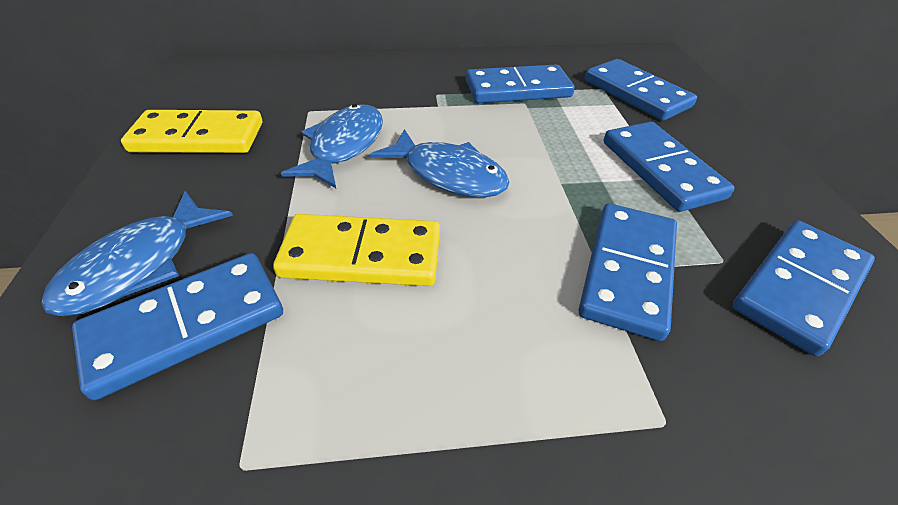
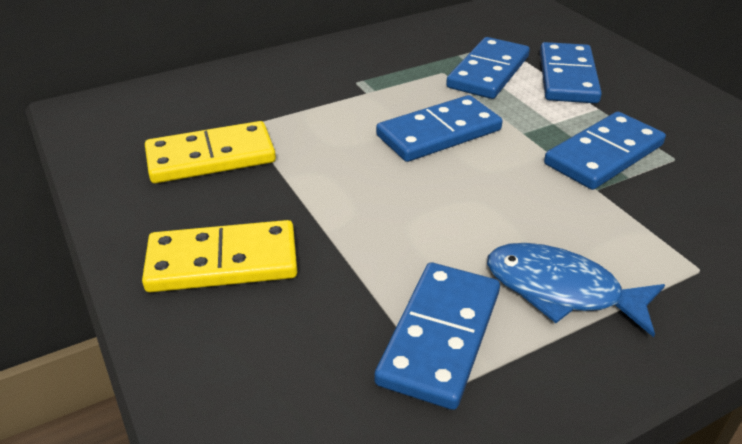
blue domino: 6 -> 5
blue fish: 3 -> 1

